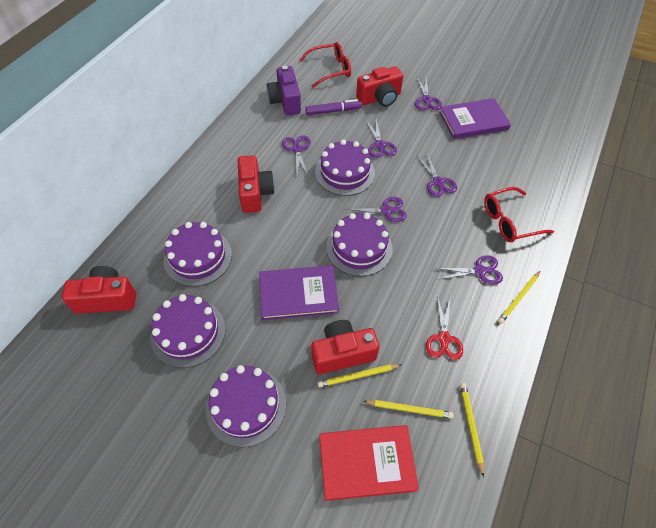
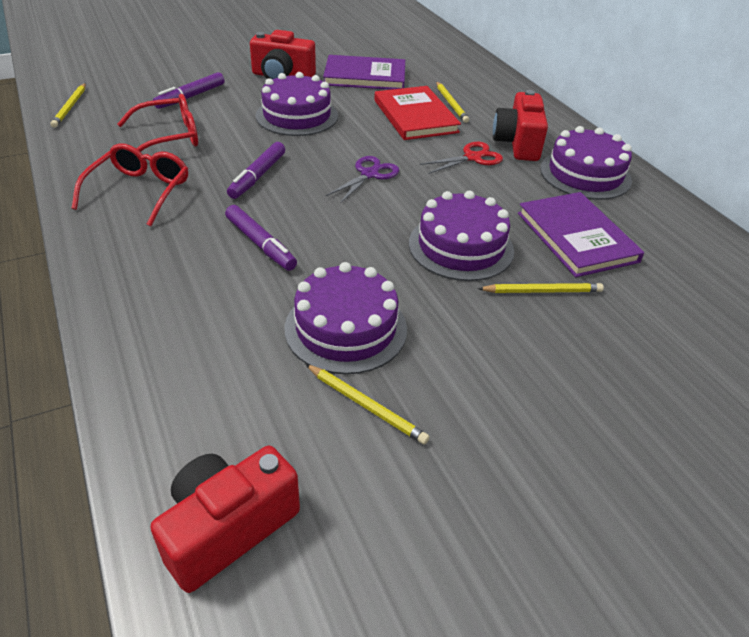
purple cake: 5 -> 4
purple camera: 1 -> 0
purple marker: 1 -> 3
purple scissors: 6 -> 1
red camera: 4 -> 3

